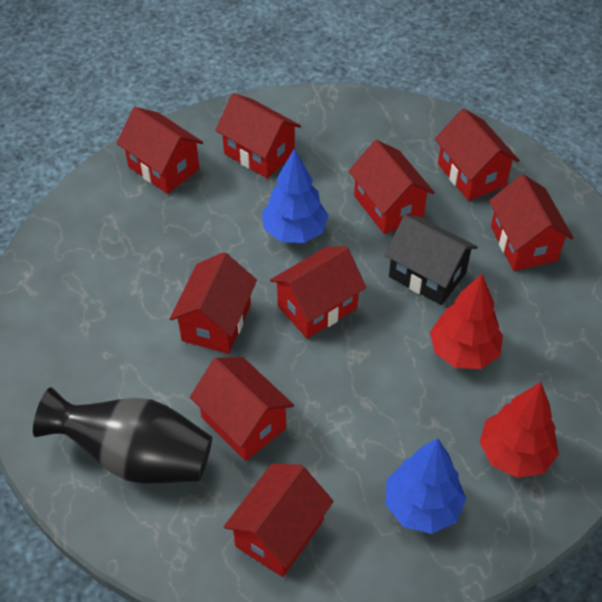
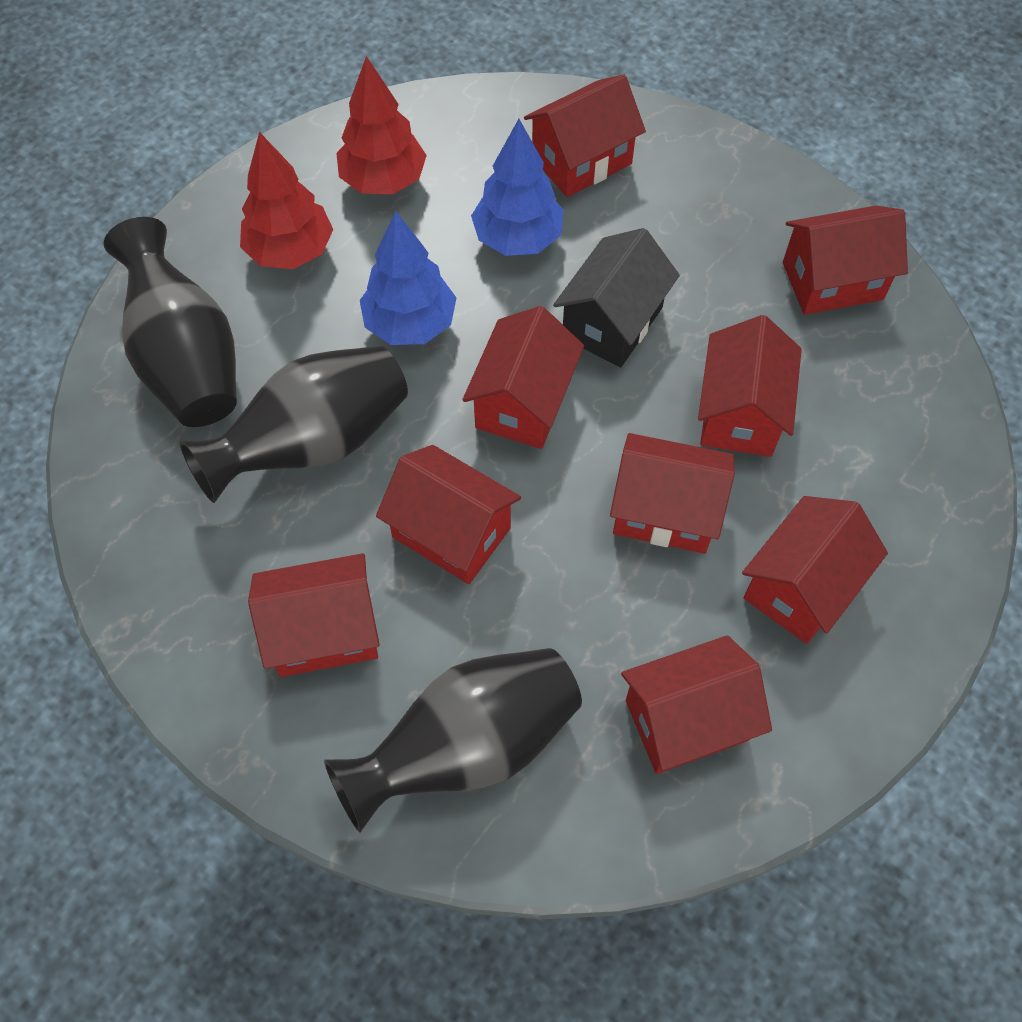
black vase: 1 -> 3

